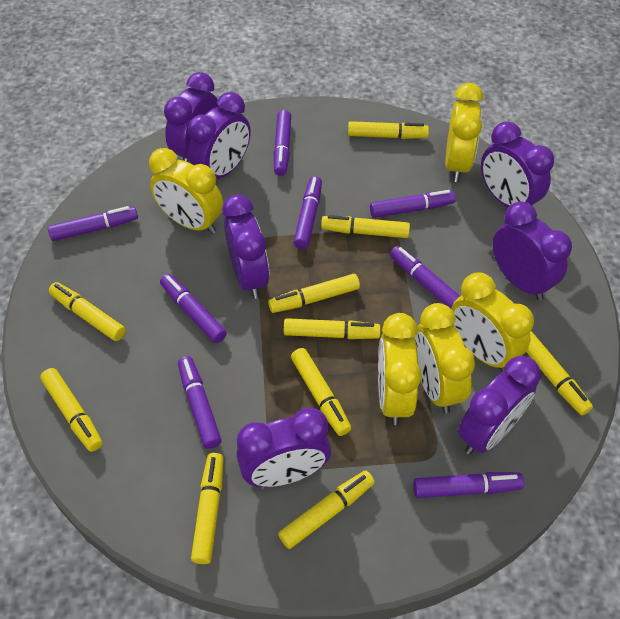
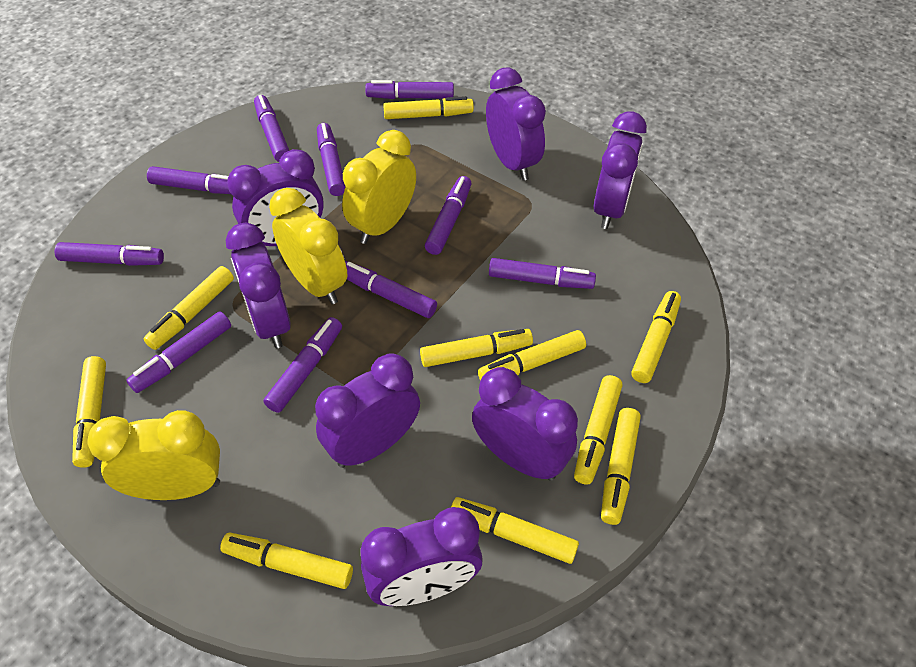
purple marker: 8 -> 10
yellow clock: 5 -> 3

